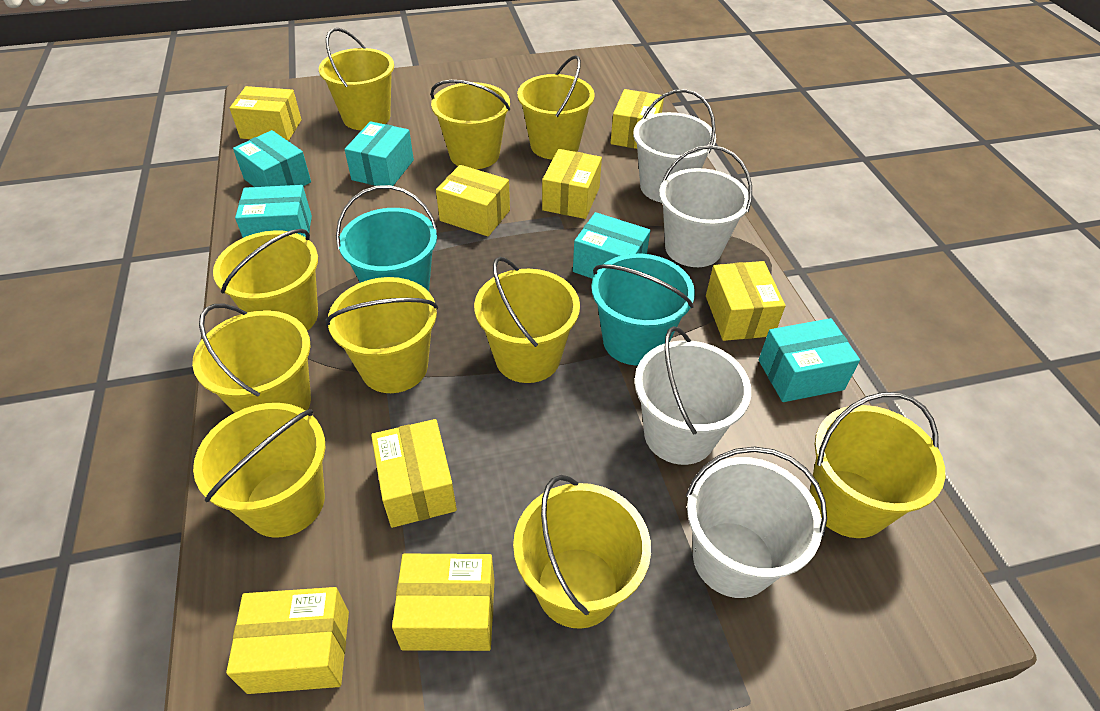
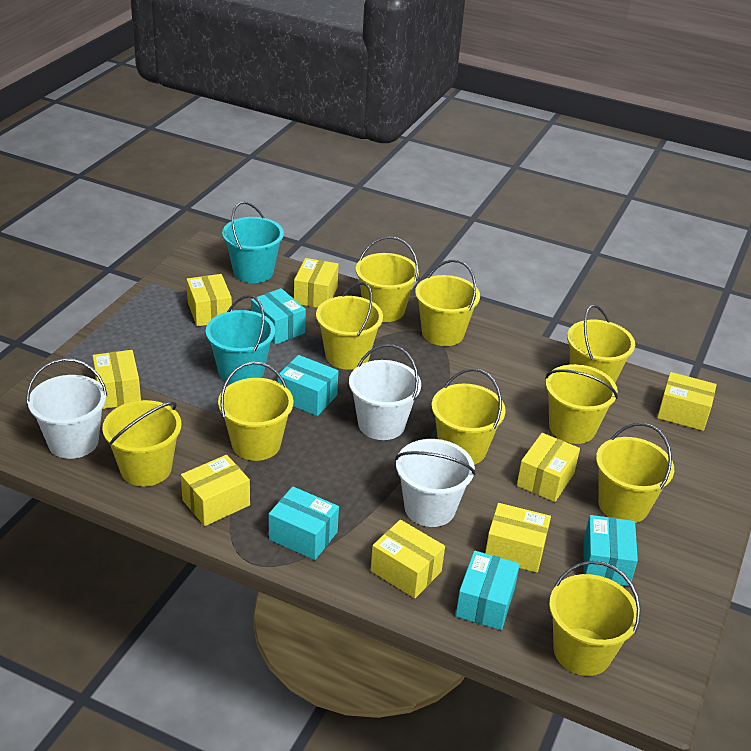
white bucket: 4 -> 3

